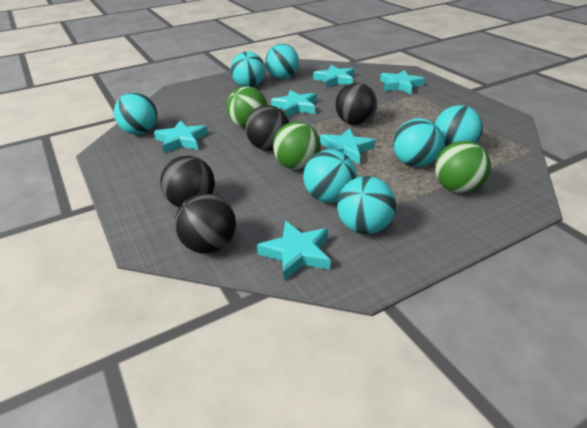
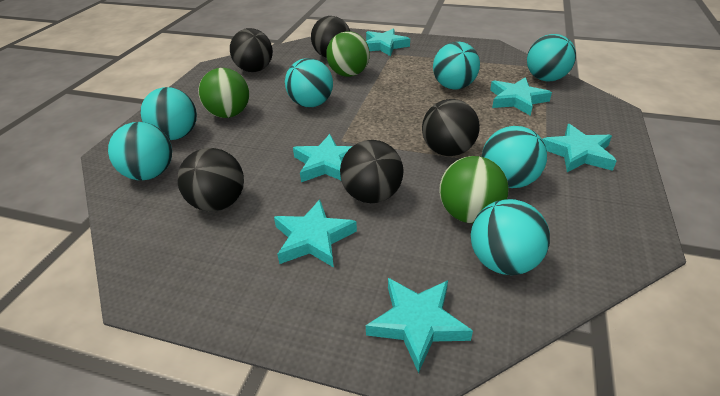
black ball: 4 -> 5

